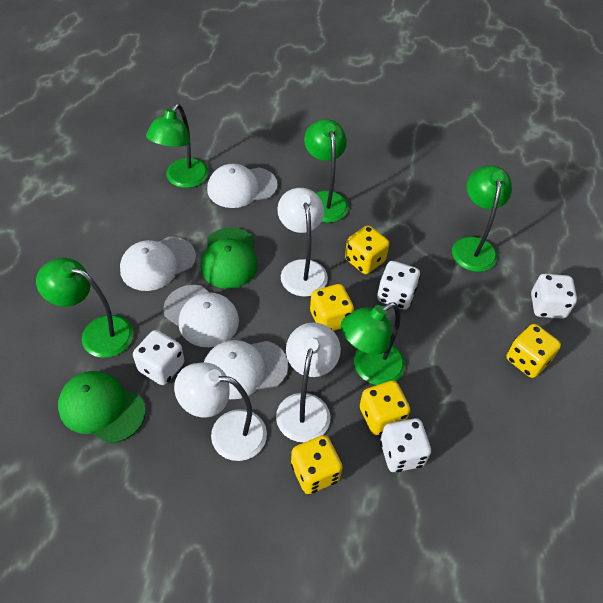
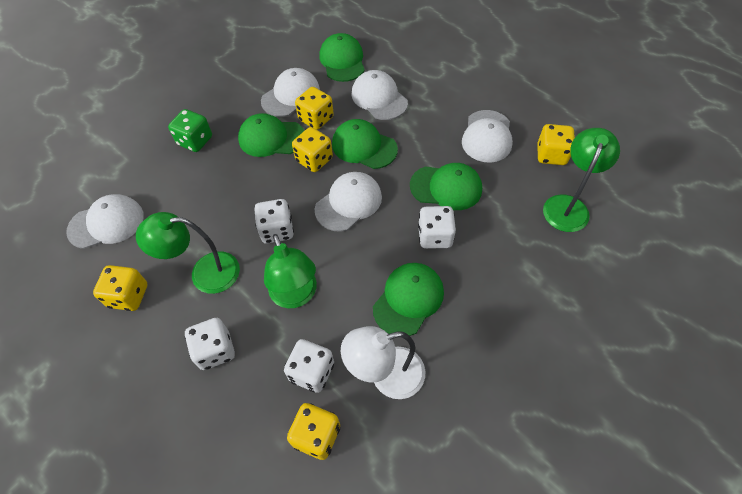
green cap: 2 -> 5
green dice: 0 -> 1
green lamp: 5 -> 3
white cap: 4 -> 5
white lamp: 3 -> 1

